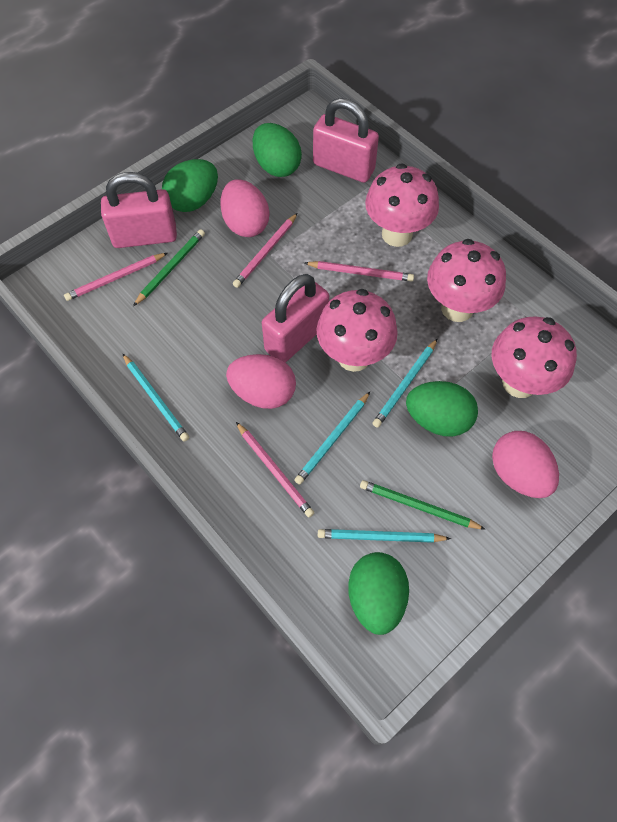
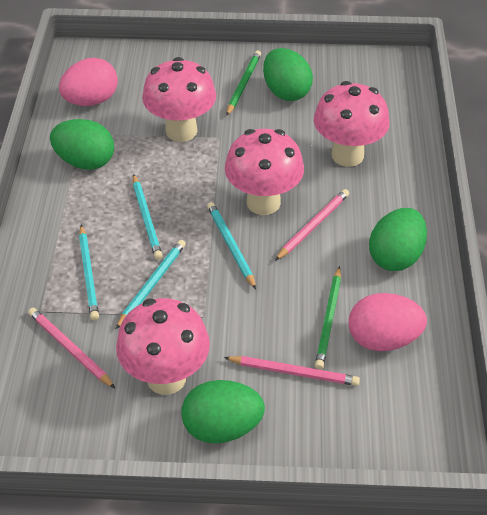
pink egg: 3 -> 2
pink padlock: 3 -> 0
pink pencil: 4 -> 3

